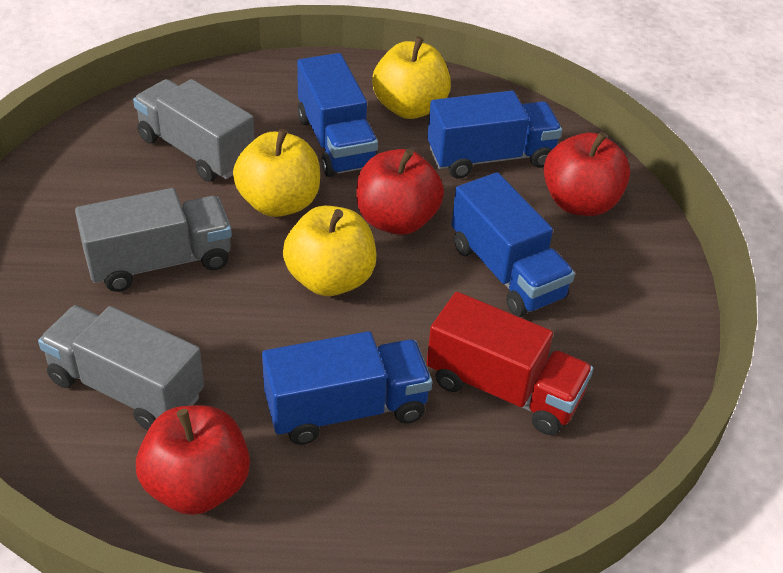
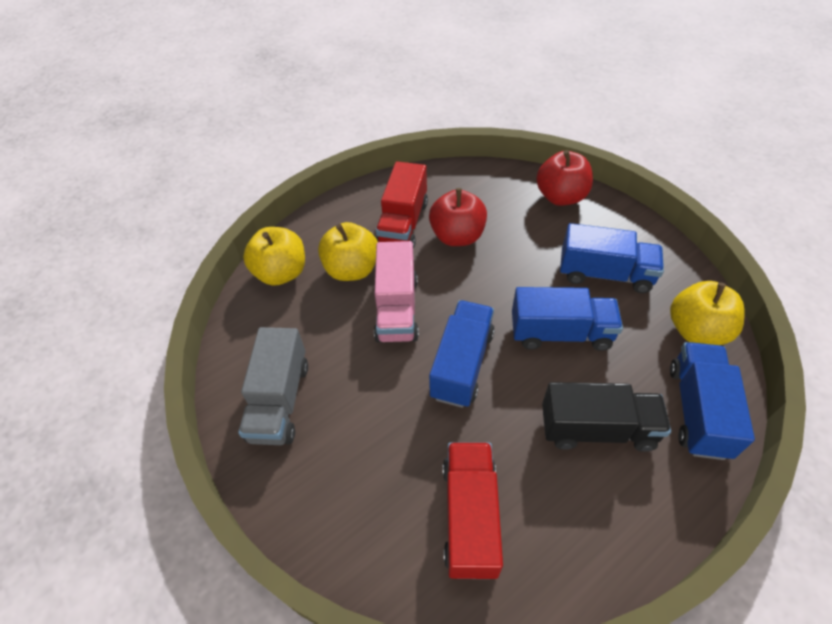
black truck: 0 -> 1
grey truck: 3 -> 1
pink truck: 0 -> 1
red apple: 3 -> 2
red truck: 1 -> 2

